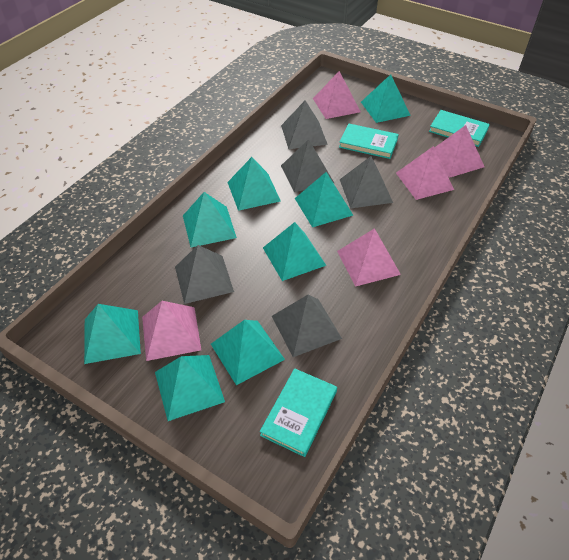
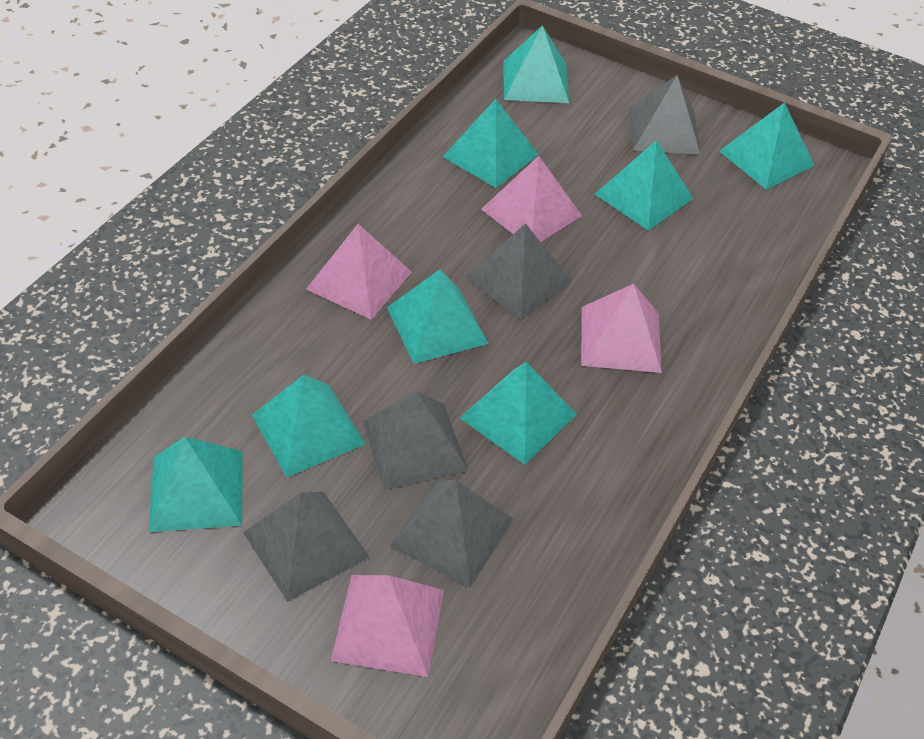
pink pyramid: 5 -> 4
turquoise book: 3 -> 0

